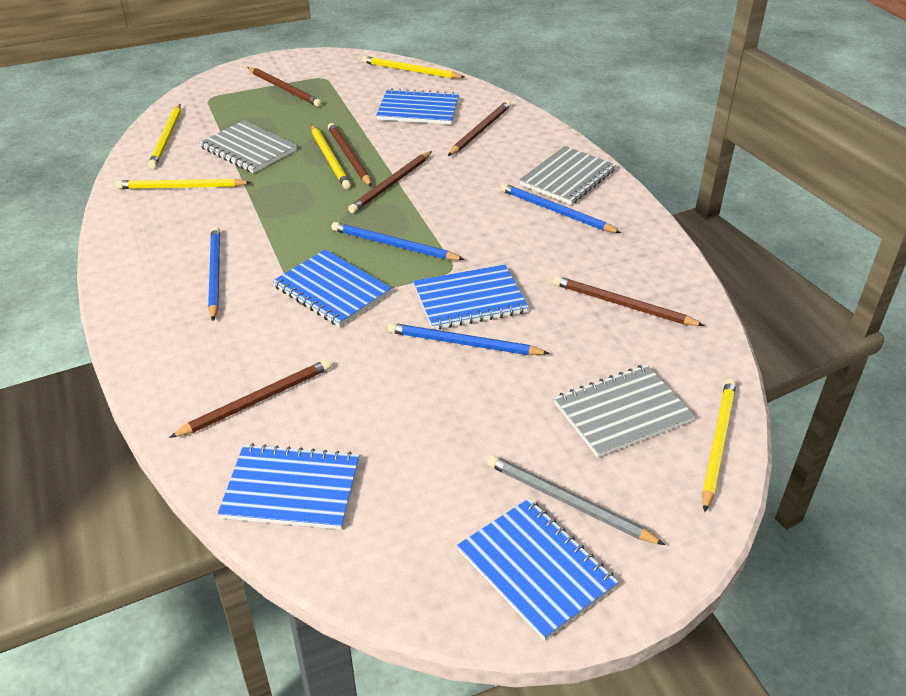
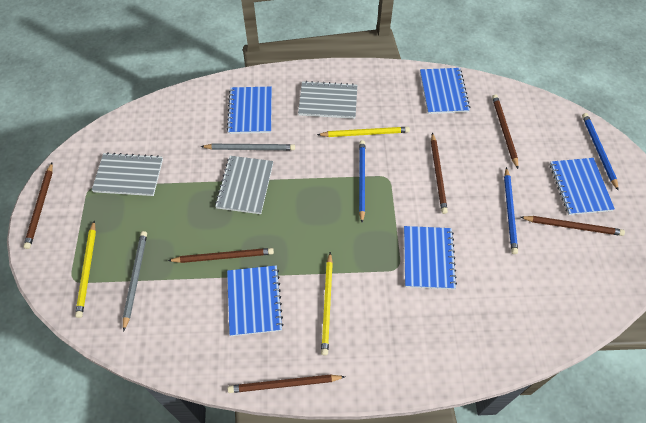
blue pencil: 4 -> 3
grey pencil: 1 -> 2
yellow pencil: 5 -> 3

